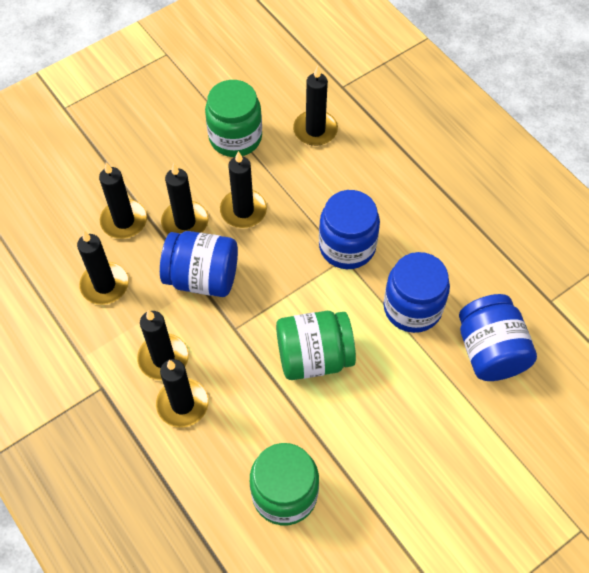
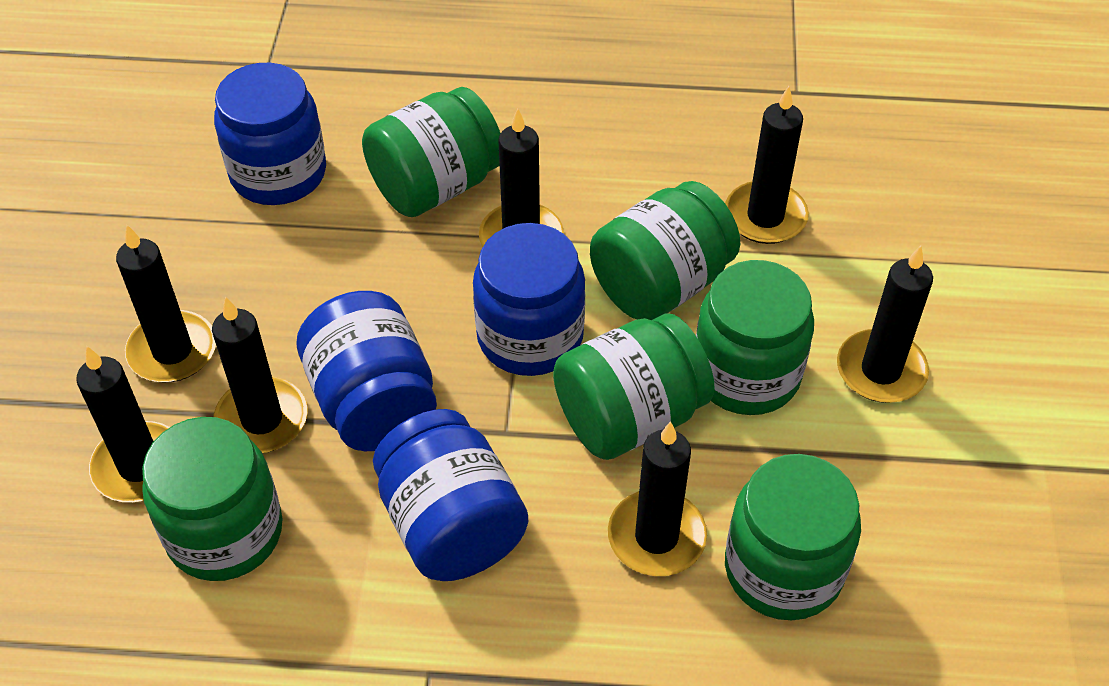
green jar: 3 -> 6

